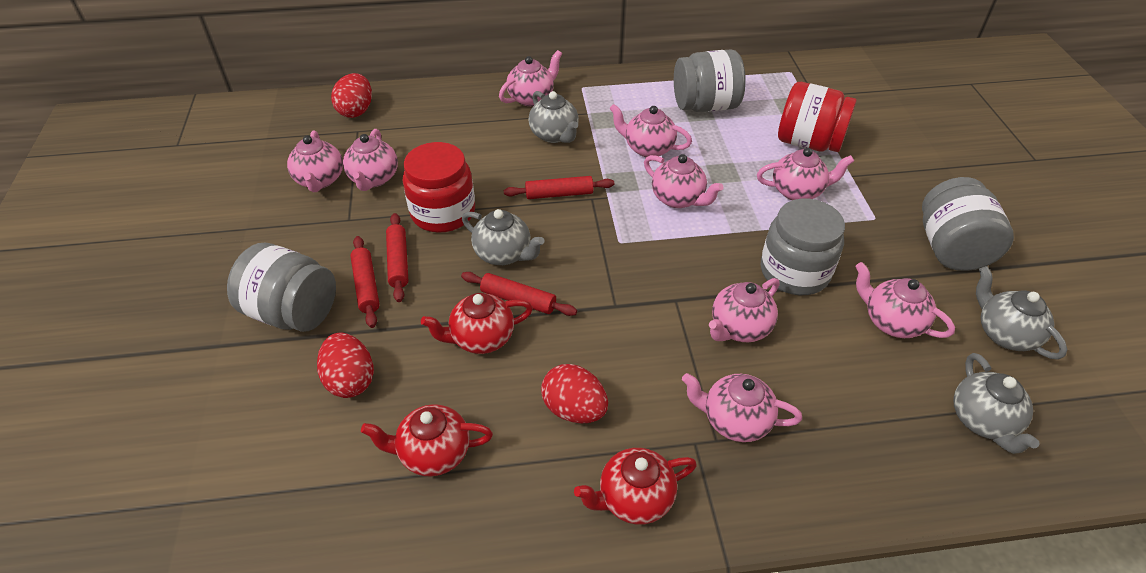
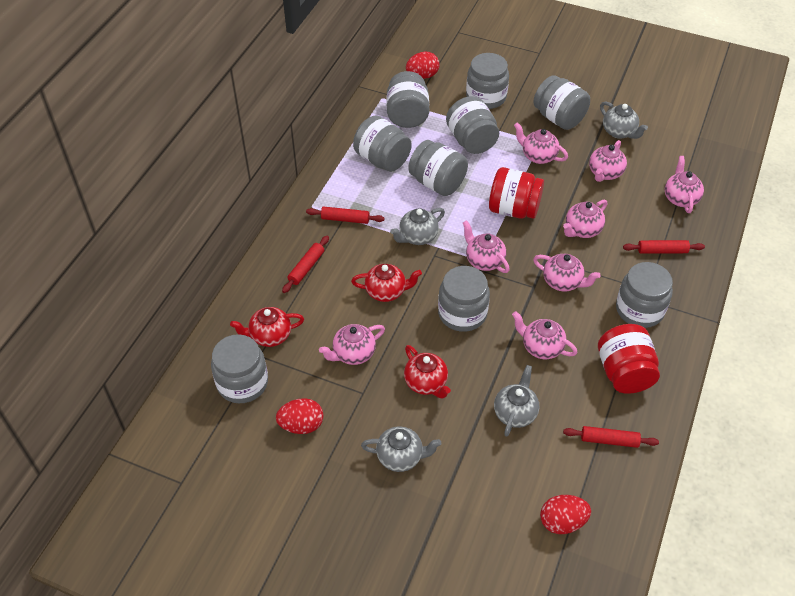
grey jar: 4 -> 9
pink teapot: 9 -> 8

